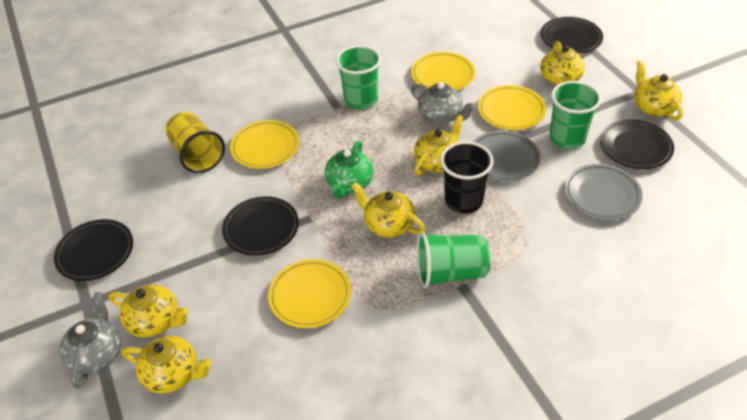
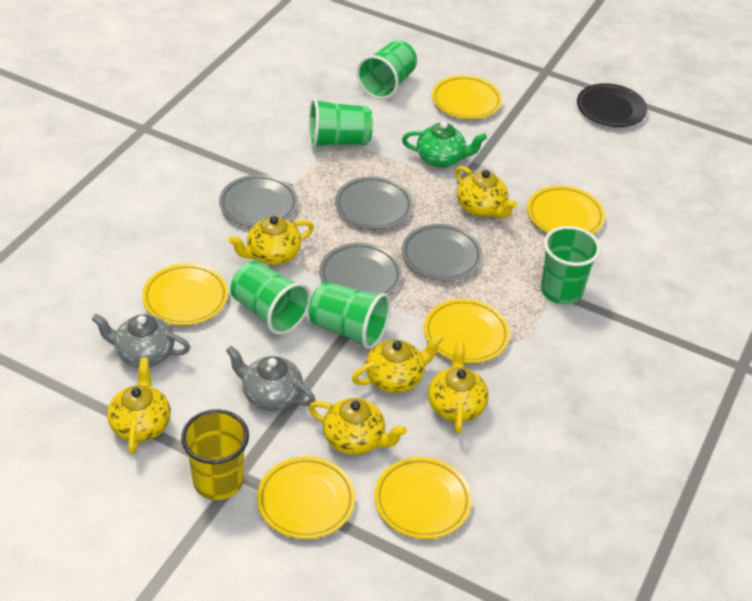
black cup: 1 -> 0
black plate: 4 -> 1
green cup: 3 -> 5
grey plate: 2 -> 4
yellow plate: 4 -> 6

